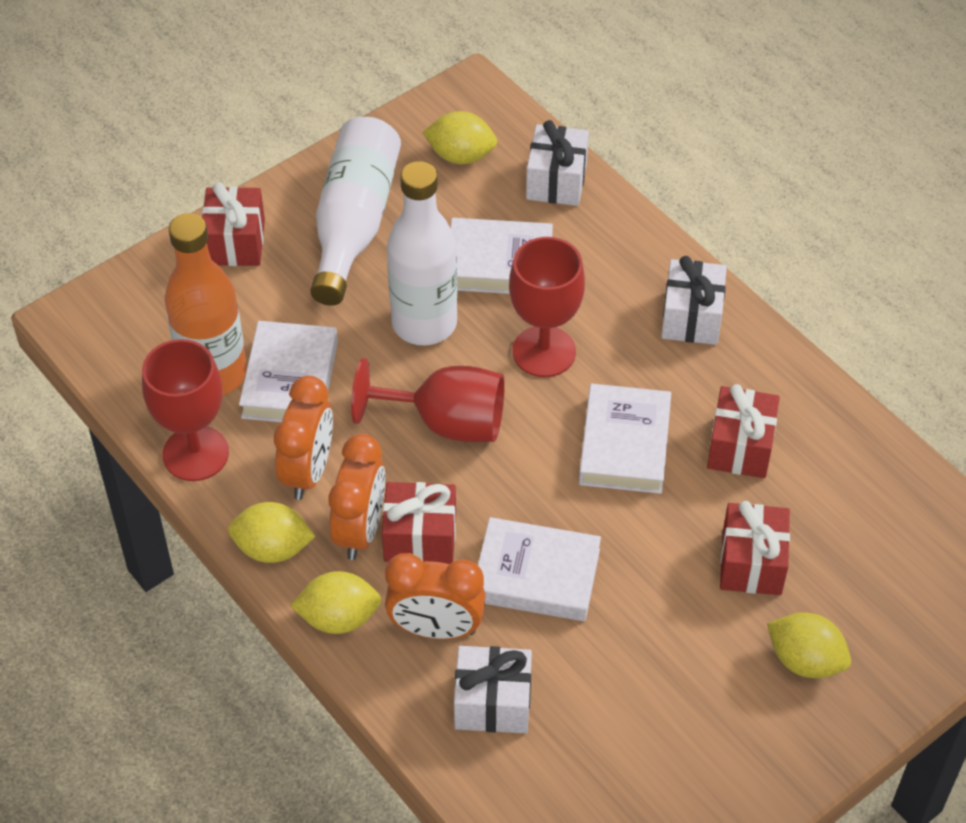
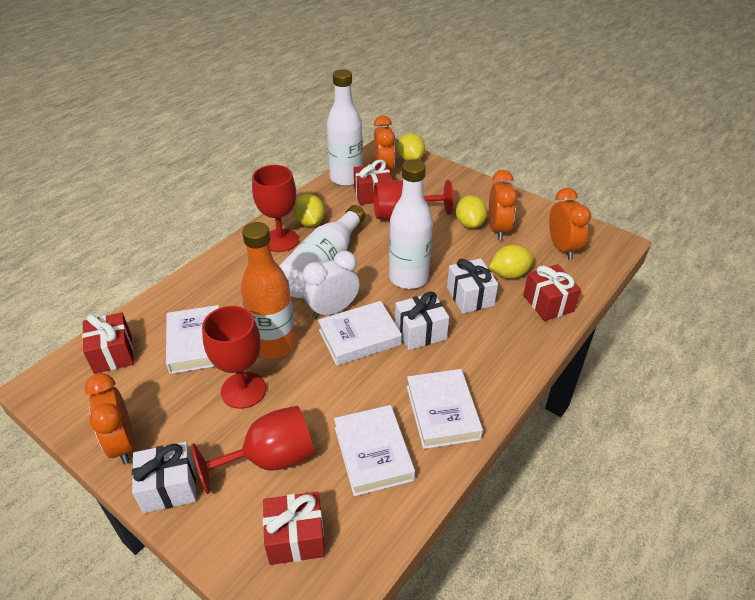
orange clock: 3 -> 4
red goblet: 3 -> 4
white bottle: 2 -> 3
white clock: 0 -> 1

